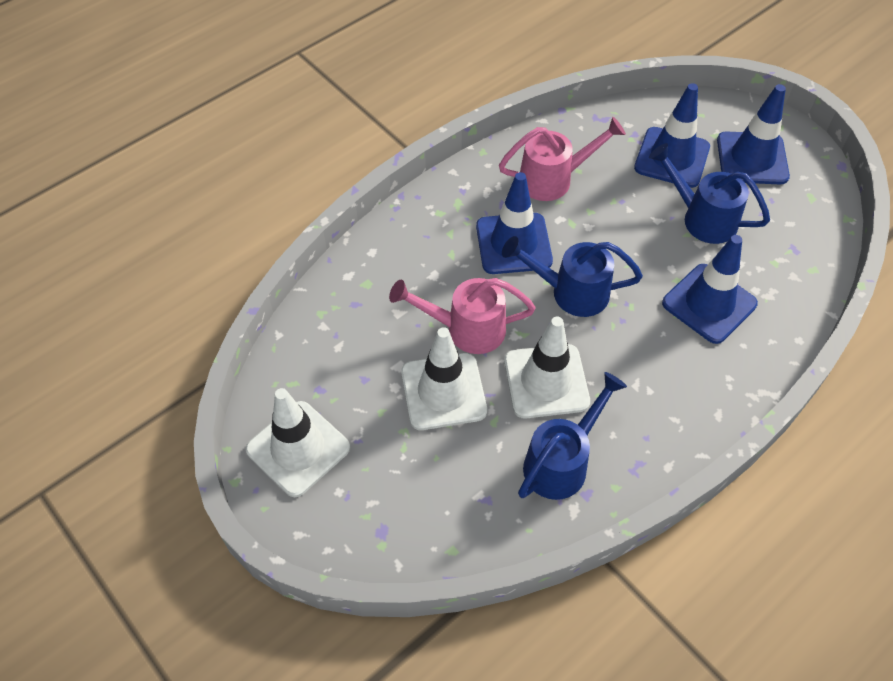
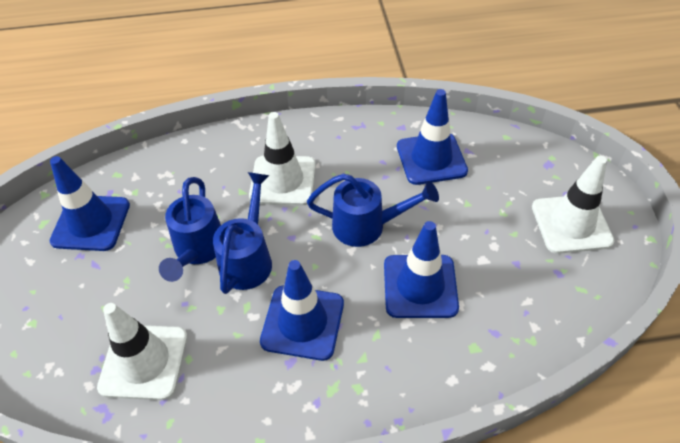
pink watering can: 2 -> 0

